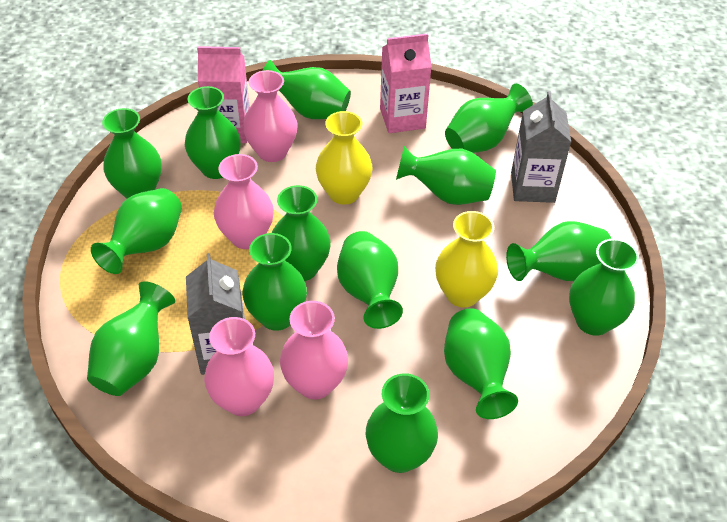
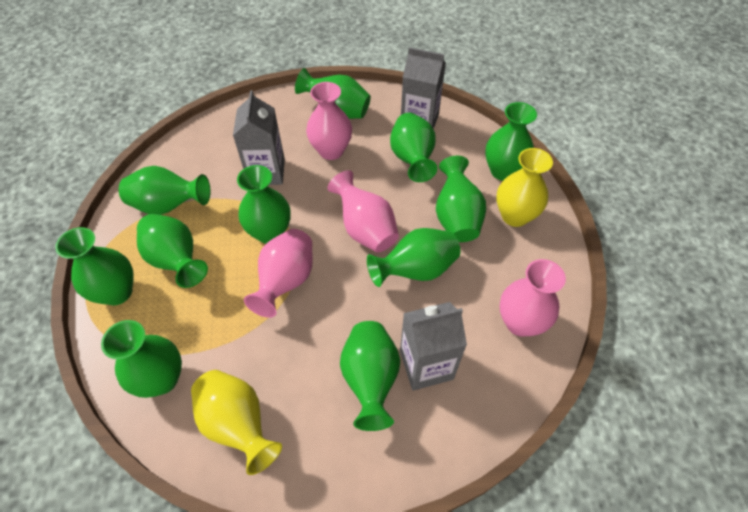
green vase: 14 -> 11
grey carton: 2 -> 3
pink carton: 2 -> 0

